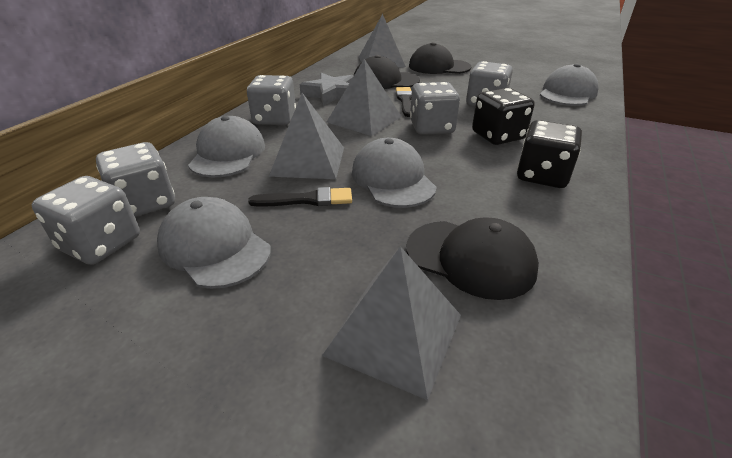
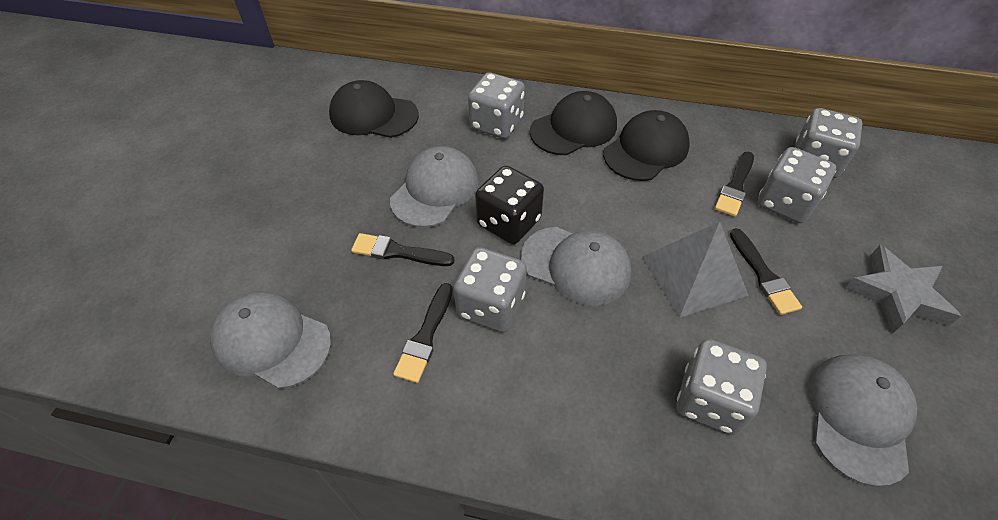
black brush: 2 -> 4
black dice: 2 -> 1
grey pyramid: 4 -> 1

